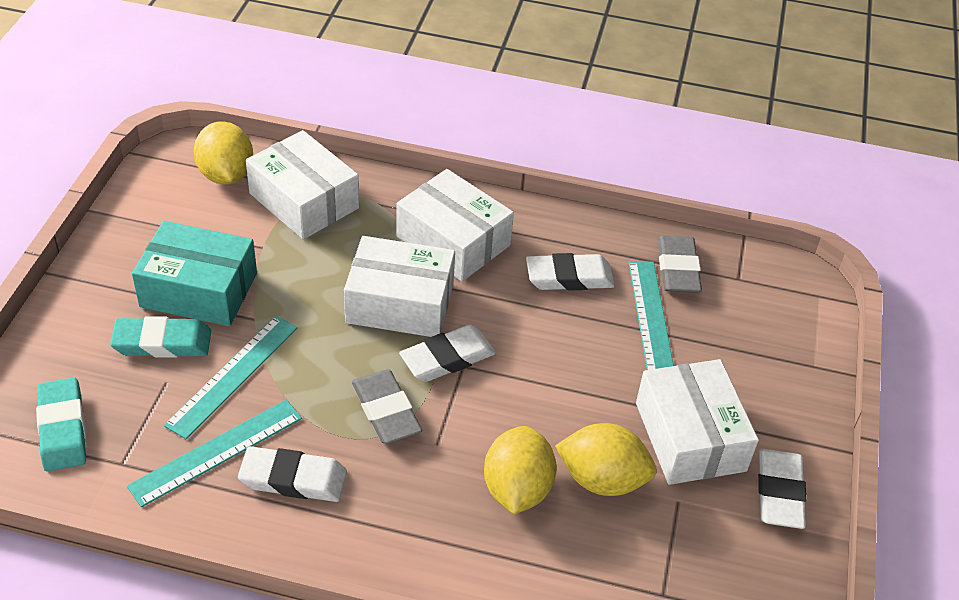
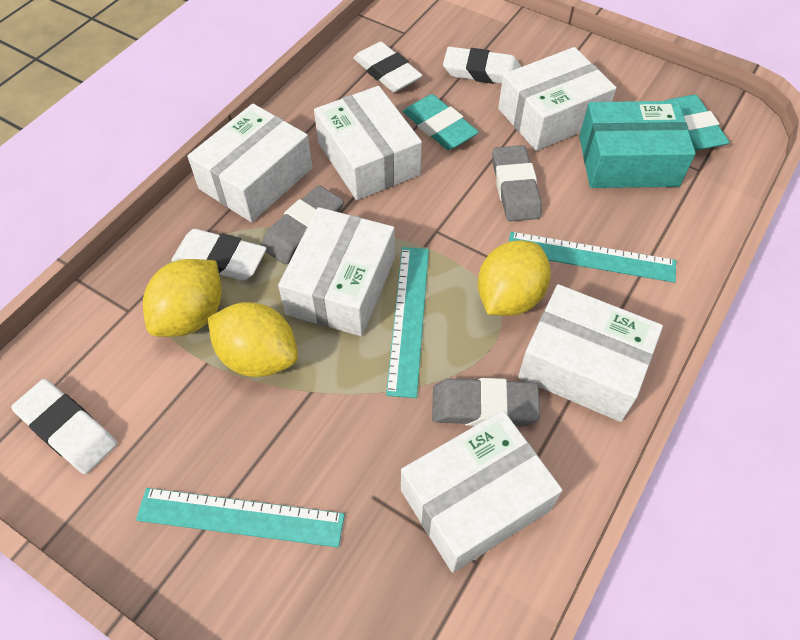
grey eraser: 2 -> 3
white box: 4 -> 6

